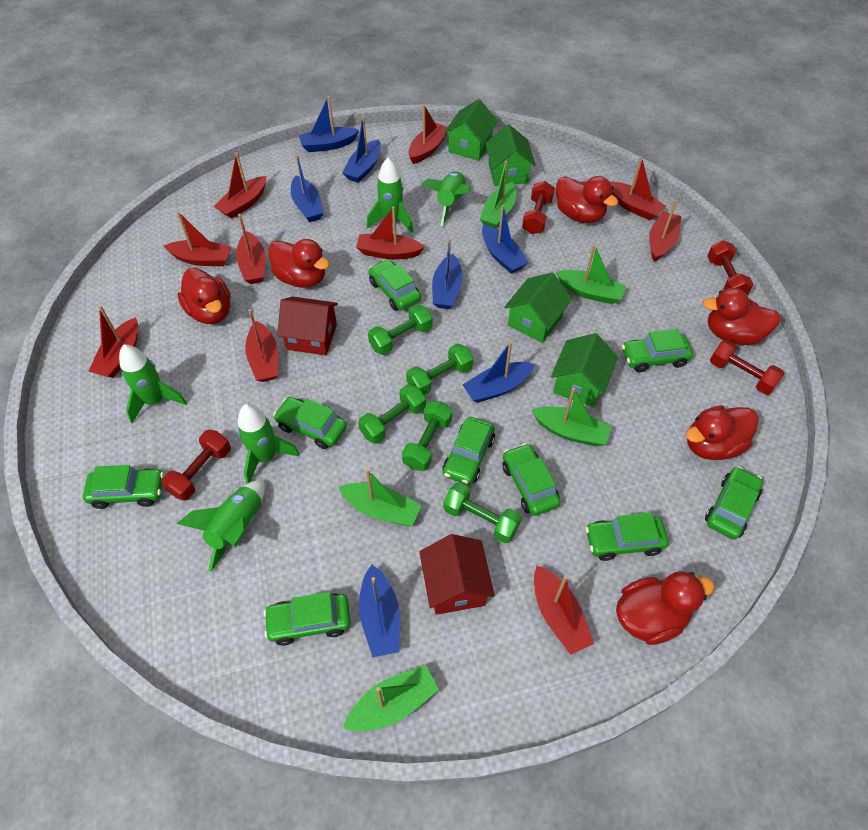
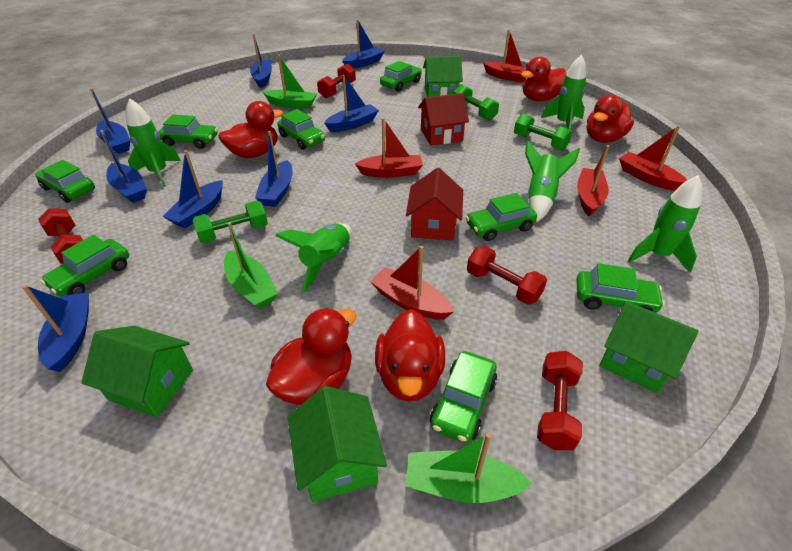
blue boat: 7 -> 8
green boat: 5 -> 3
green car: 9 -> 8
green dumbbell: 5 -> 3
red boat: 10 -> 5
red duck: 6 -> 5

